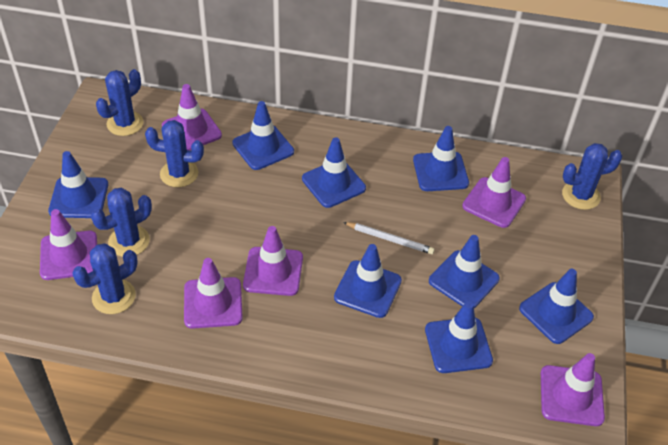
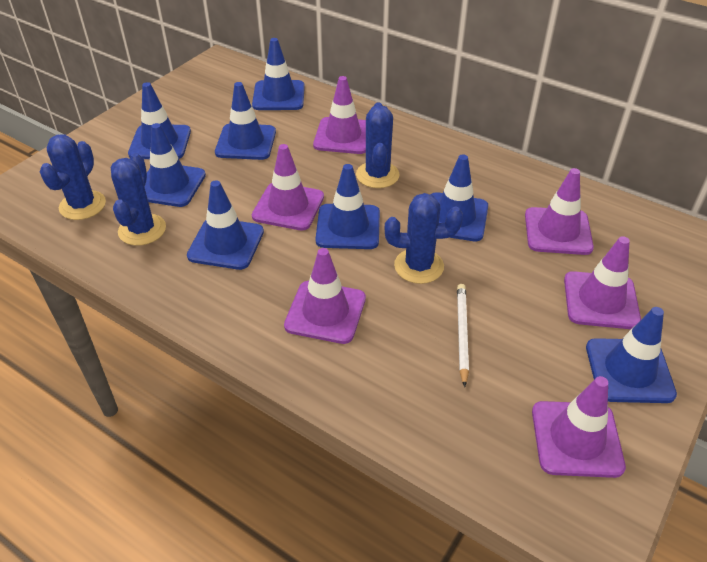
blue cactus: 5 -> 4

